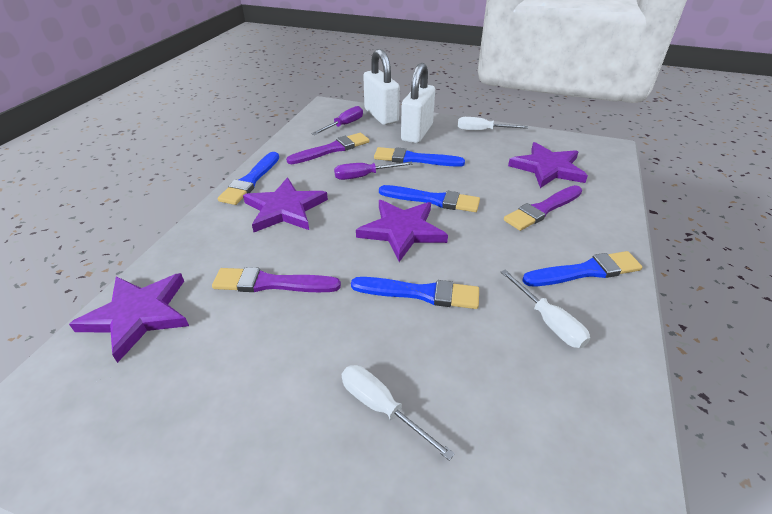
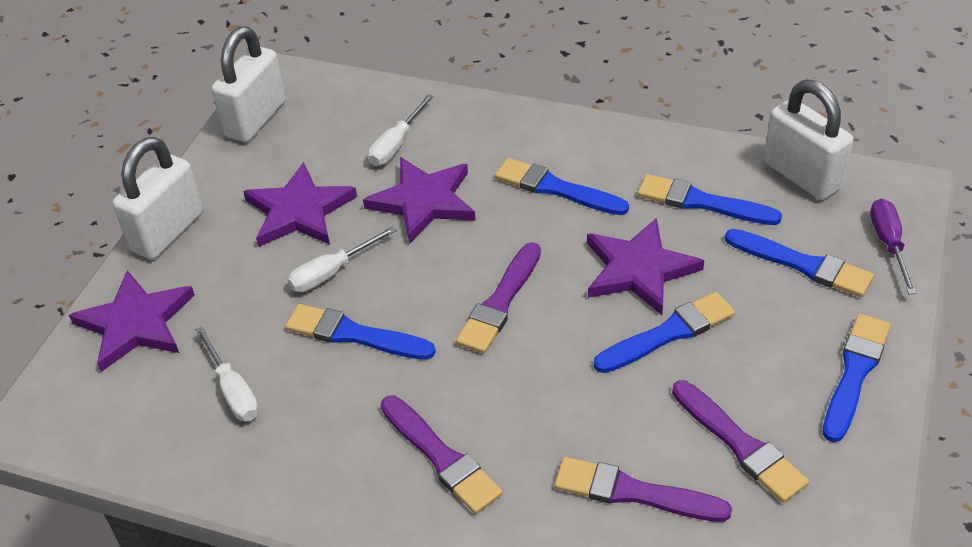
blue brush: 5 -> 6
purple brush: 3 -> 4
purple screwdriver: 2 -> 1
white padlock: 2 -> 3

